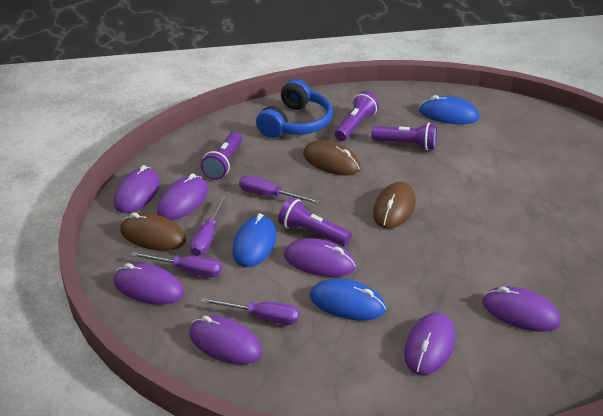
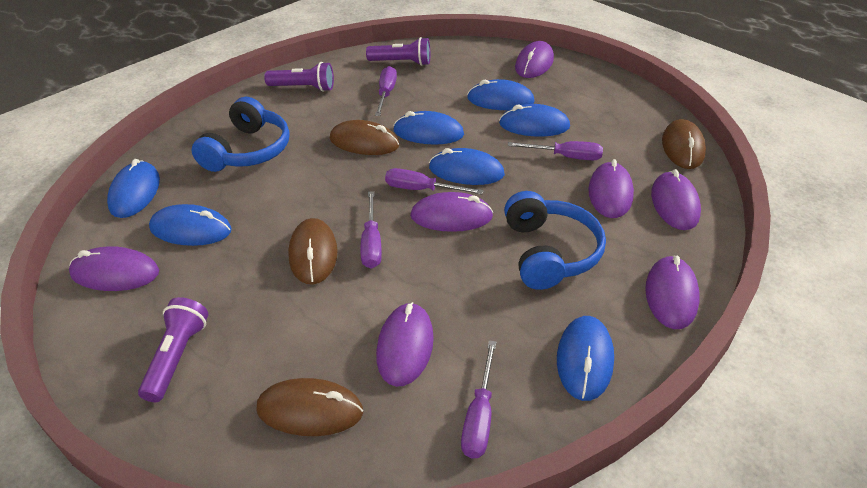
blue headphones: 1 -> 2
blue mouse: 3 -> 7
brown mouse: 3 -> 4
purple flashlight: 4 -> 3
purple screwdriver: 4 -> 5

